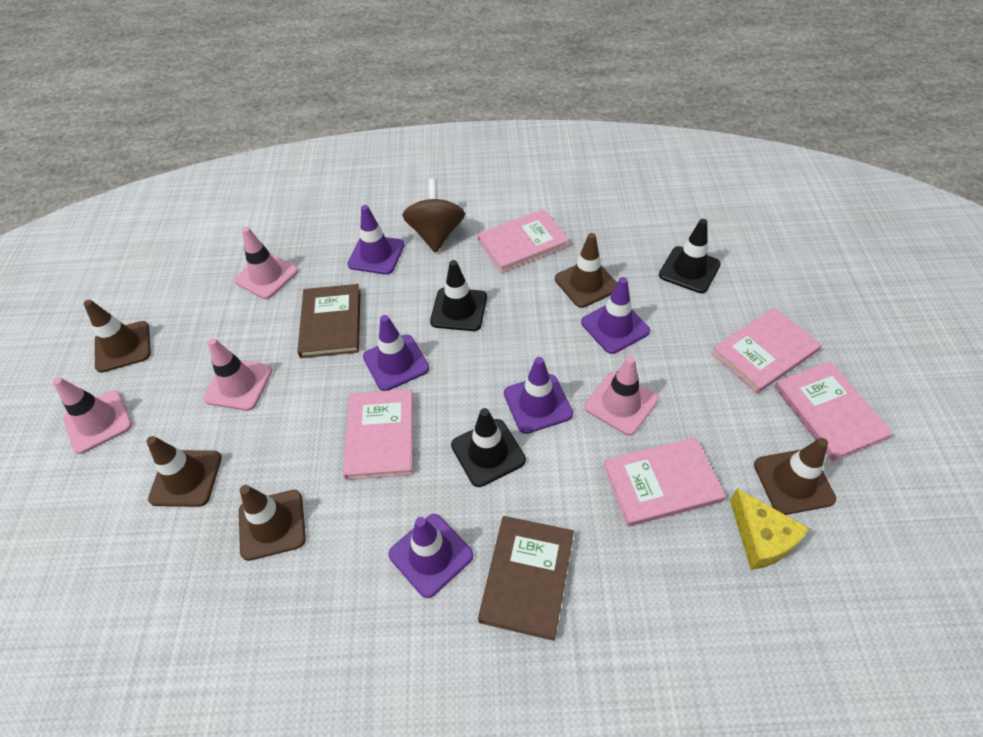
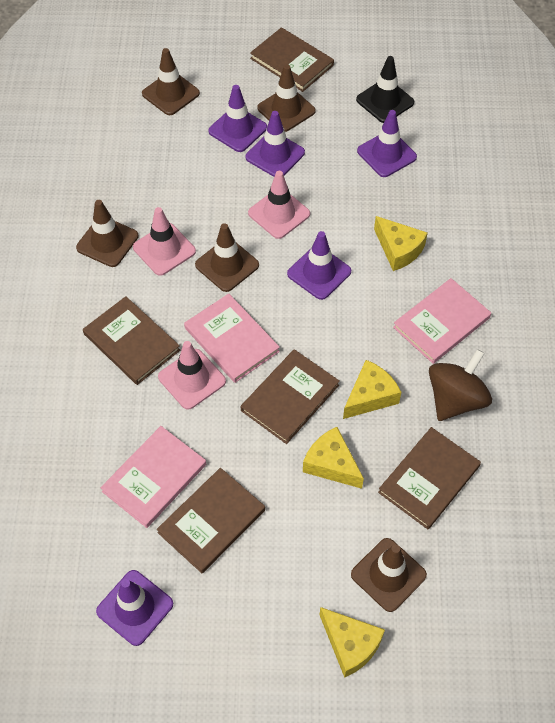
black traffic cone: 3 -> 1
brown book: 2 -> 5
pink book: 5 -> 3
pink traffic cone: 4 -> 3
yellow cheese: 1 -> 4

